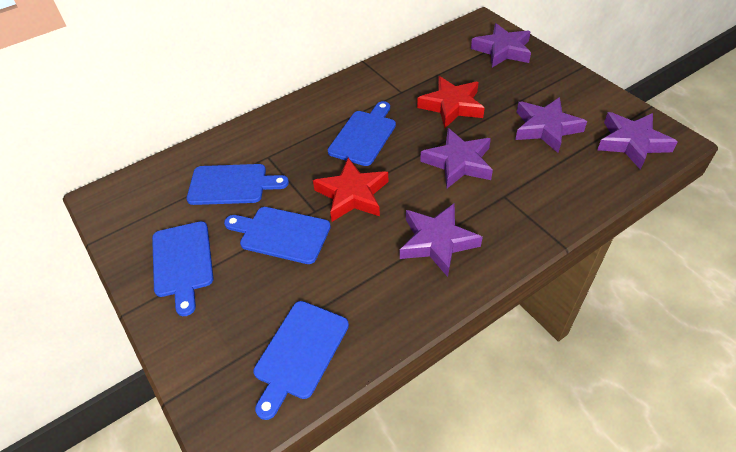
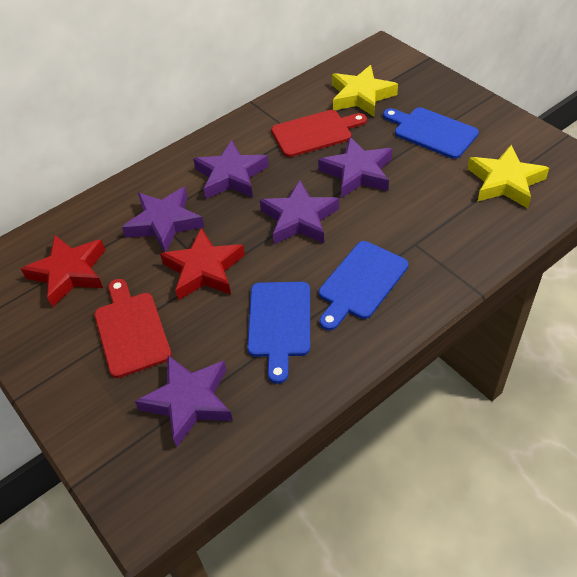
blue cutting board: 5 -> 3
red cutting board: 0 -> 2
yellow star: 0 -> 2

